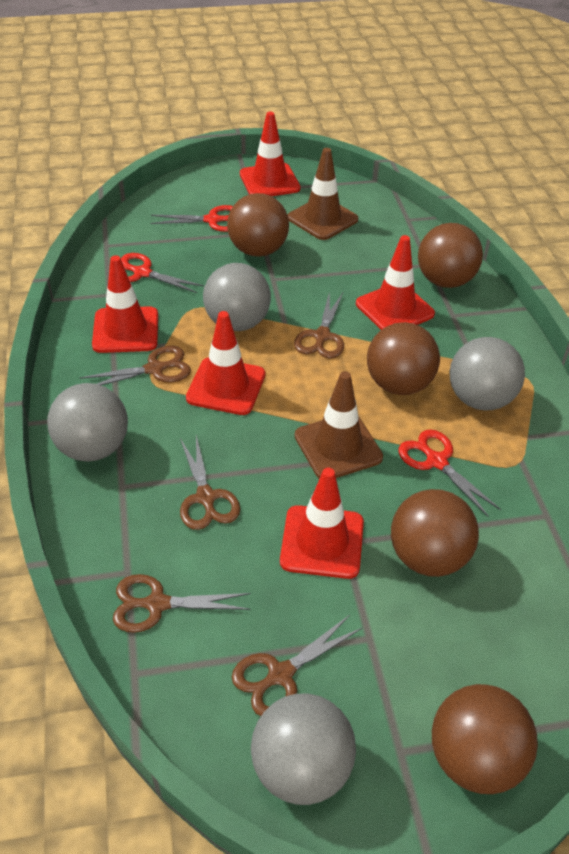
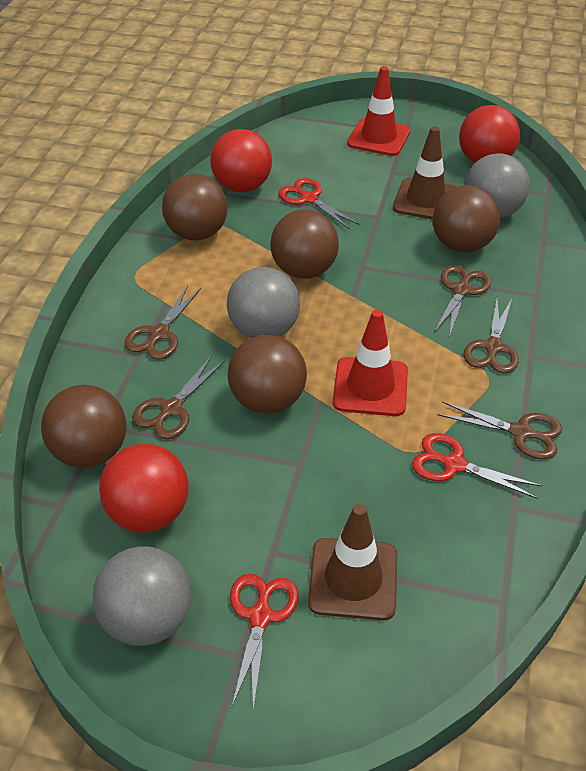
grey ball: 4 -> 3
red ball: 0 -> 3
red traffic cone: 5 -> 2

